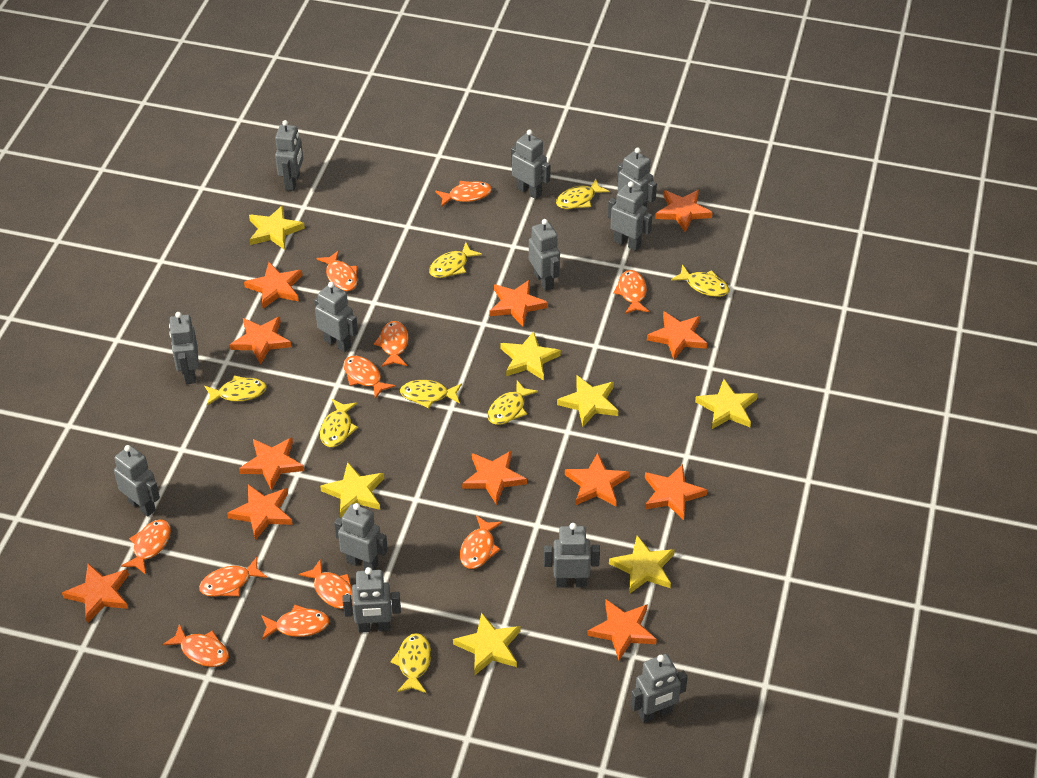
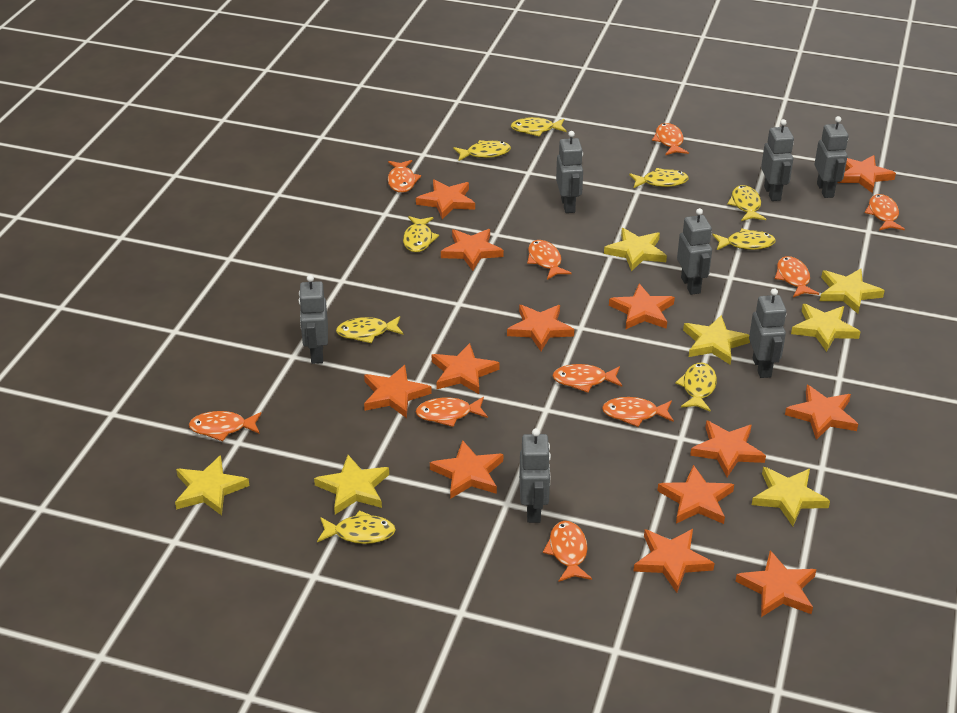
grey robot: 12 -> 7
orange fish: 11 -> 10
orange star: 12 -> 13
yellow fish: 8 -> 9

